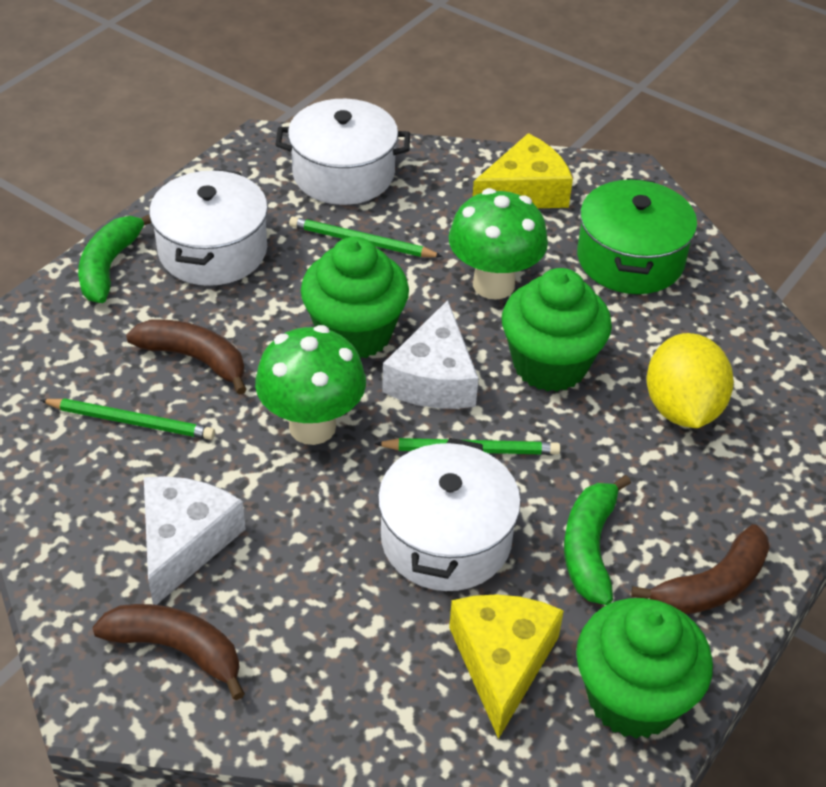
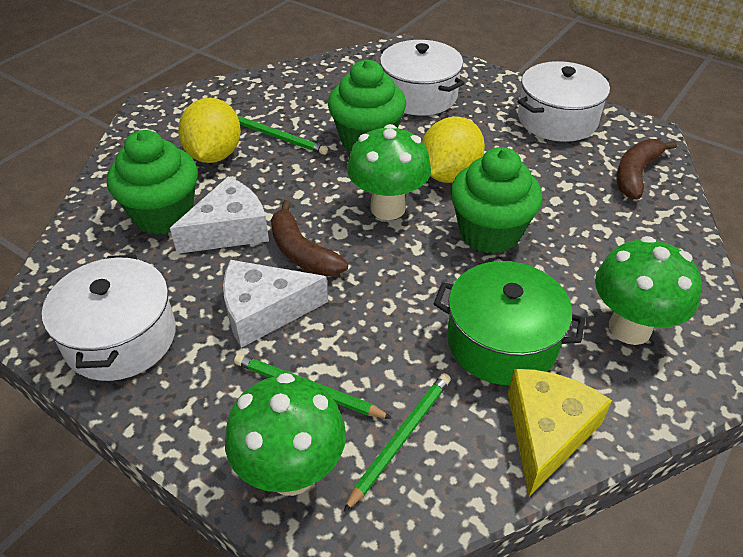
brown banana: 3 -> 2
green banana: 2 -> 0
green mushroom: 2 -> 3
yellow cheese: 2 -> 1
yellow lemon: 1 -> 2

